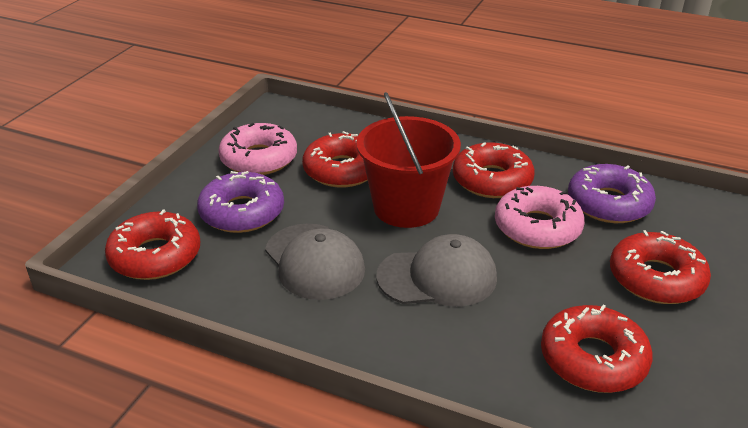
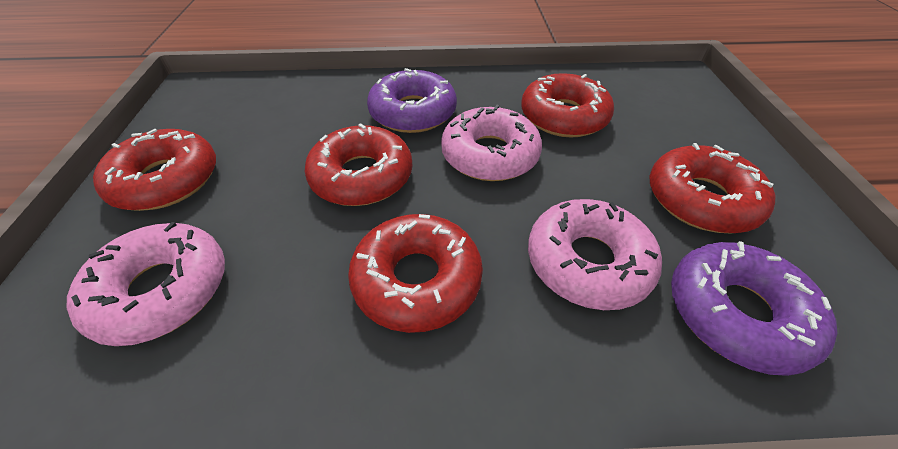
grey cap: 2 -> 0
pink donut: 2 -> 3
red bucket: 1 -> 0

